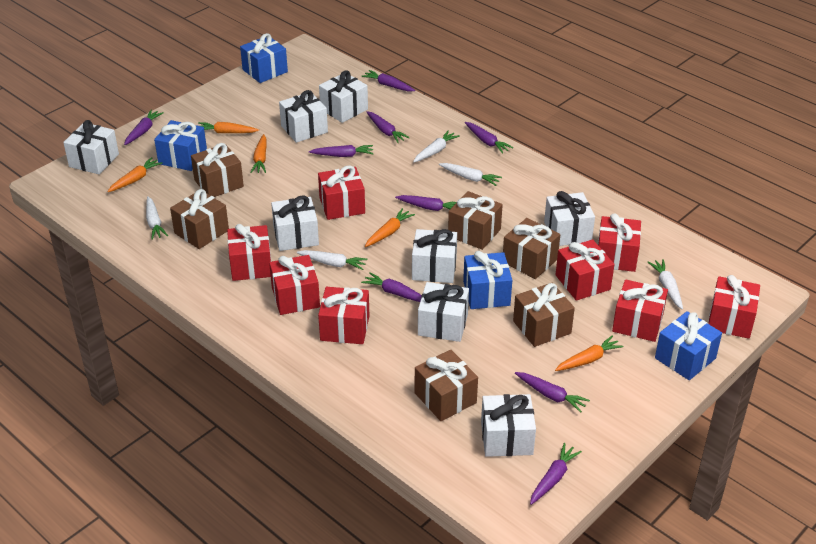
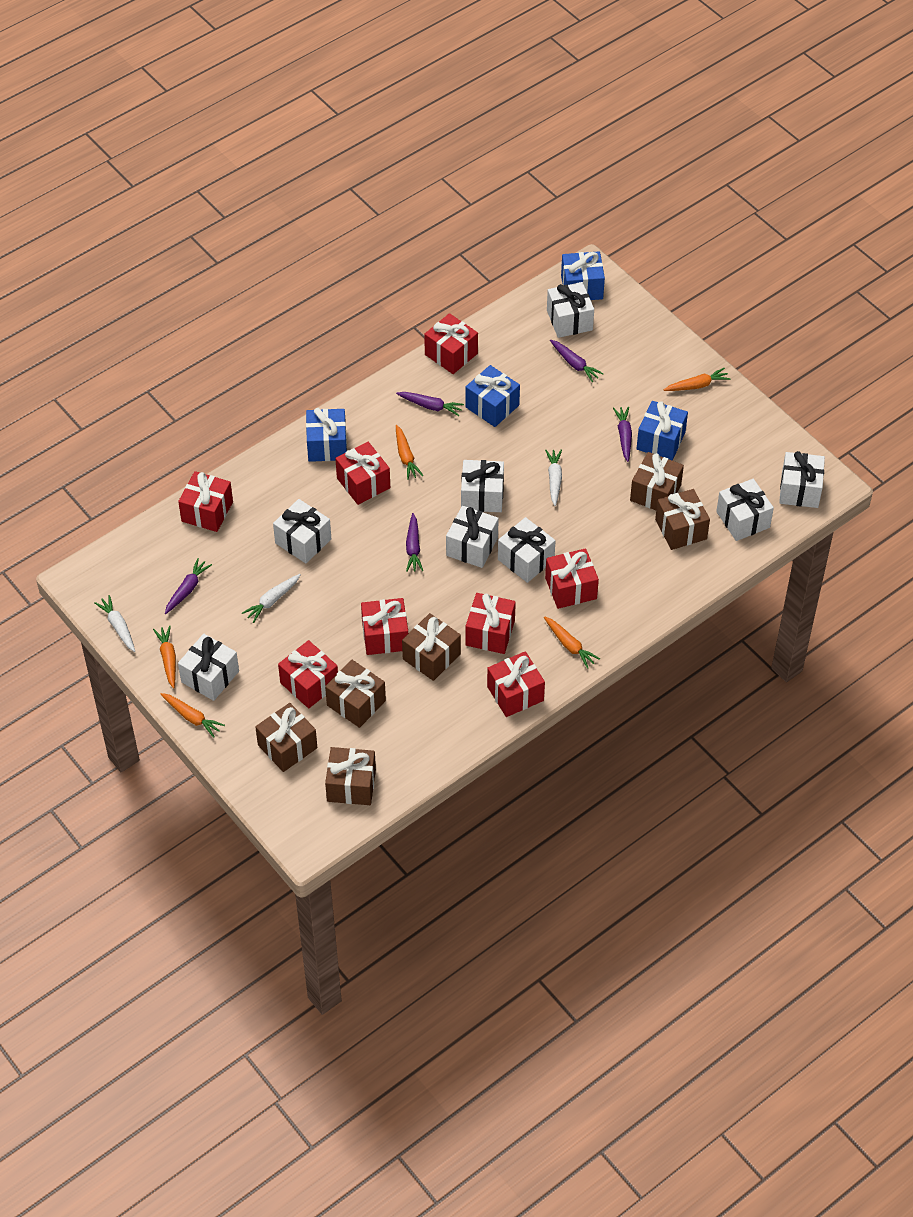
purple carrot: 9 -> 5
white carrot: 5 -> 3

